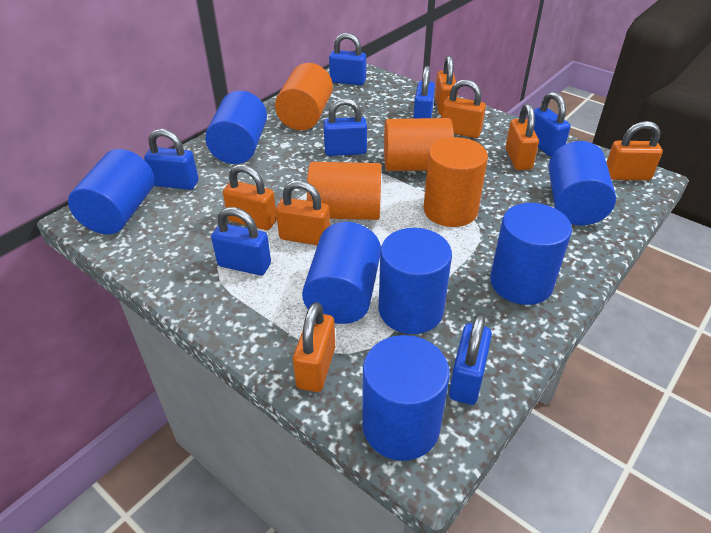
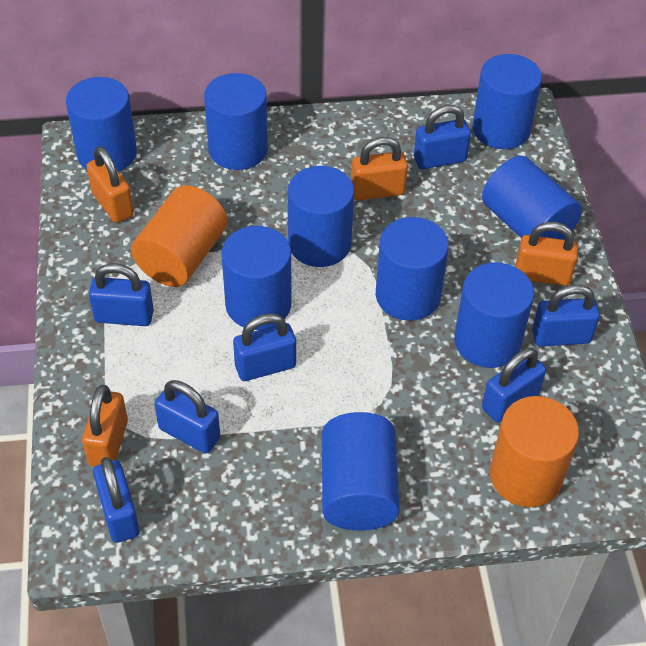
blue cylinder: 7 -> 9
orange cylinder: 4 -> 2
orange padlock: 7 -> 4

